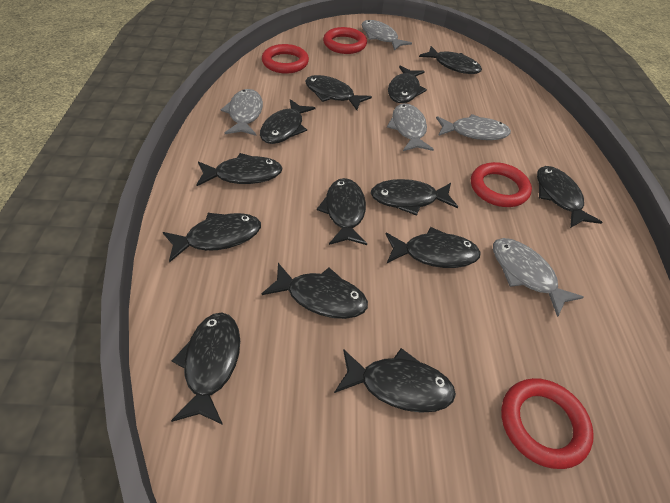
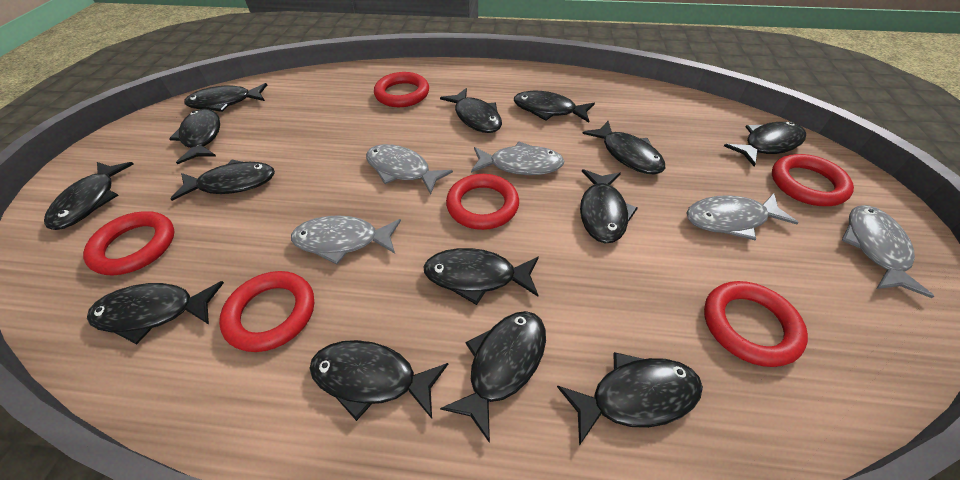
black fish: 13 -> 14
red ring: 4 -> 6

